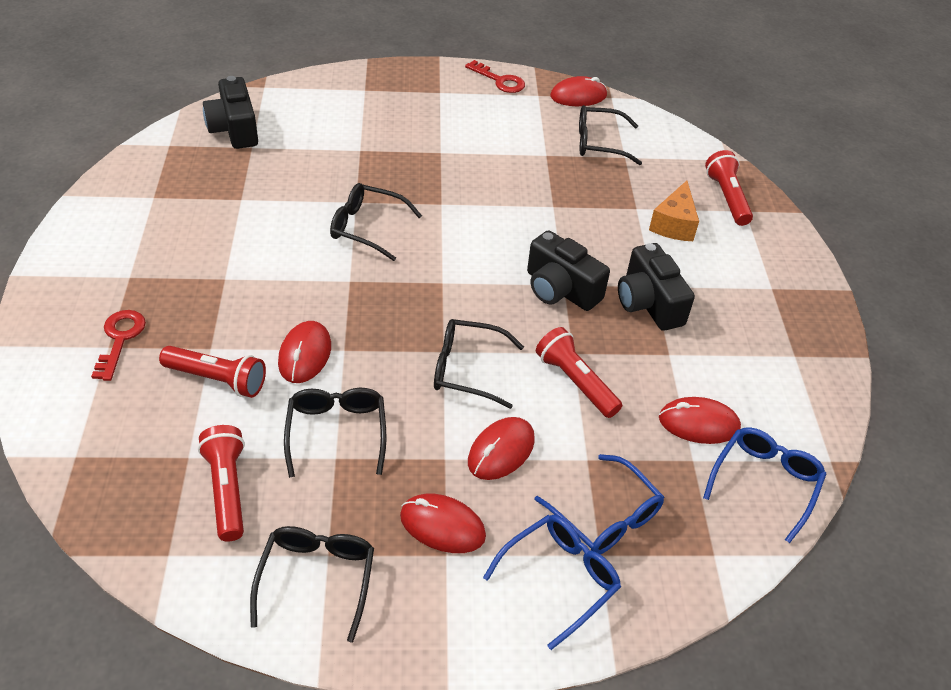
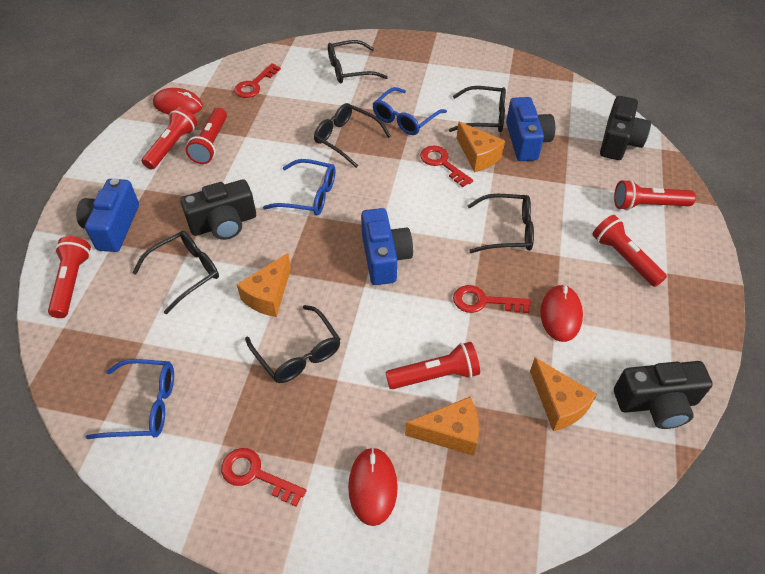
black glasses: 5 -> 6
blue camera: 0 -> 3
orange cheese: 1 -> 4
red flashlight: 4 -> 6
red key: 2 -> 4
red mouse: 5 -> 3

